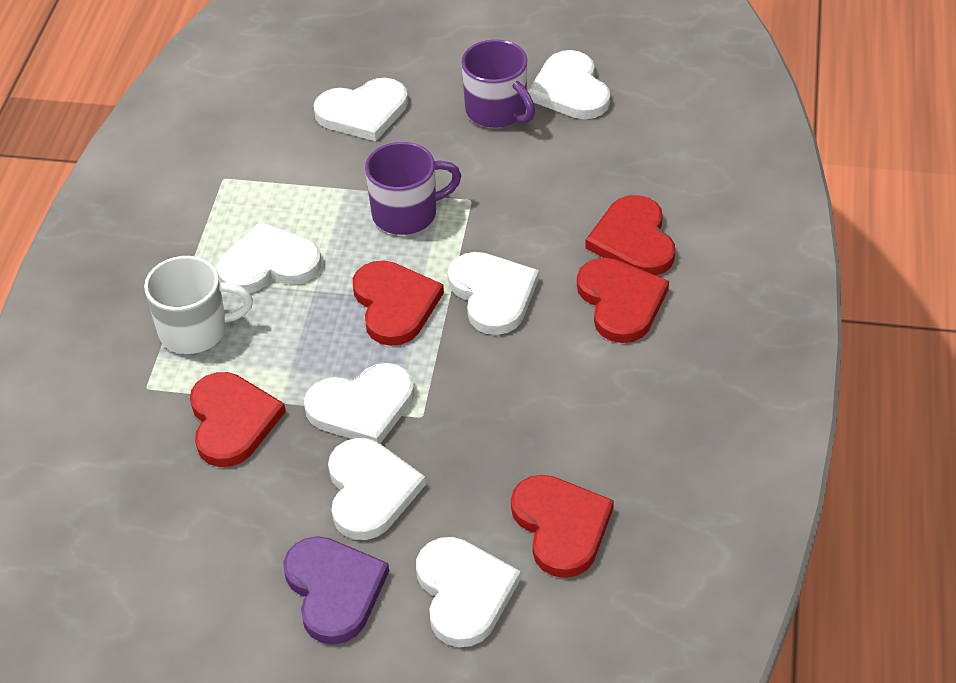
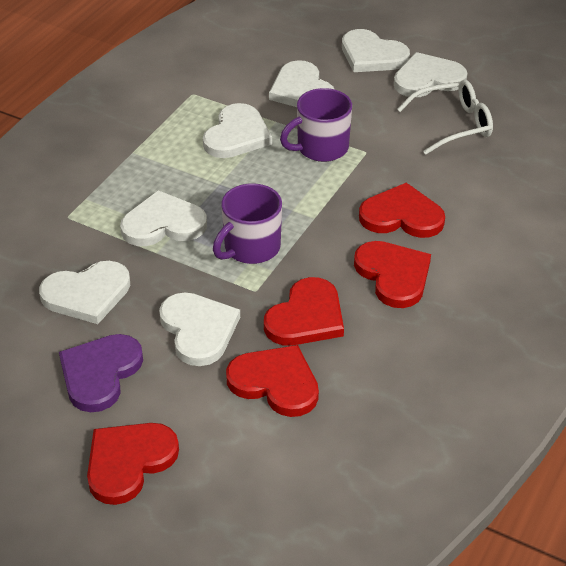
white glasses: 0 -> 1
white mug: 1 -> 0

